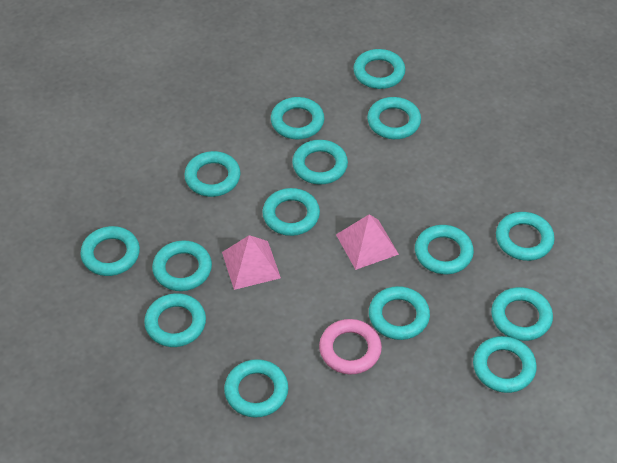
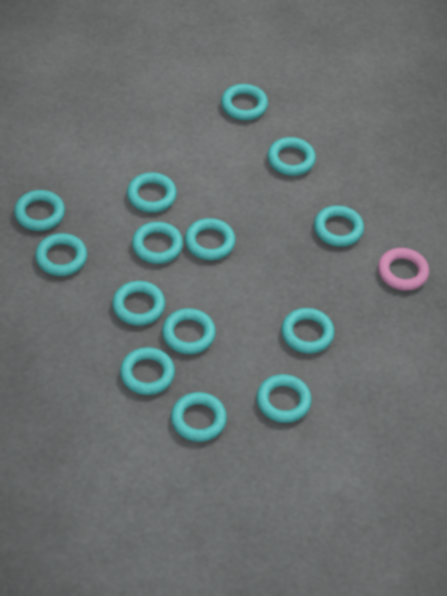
pink pyramid: 2 -> 0
turquoise ring: 15 -> 14

